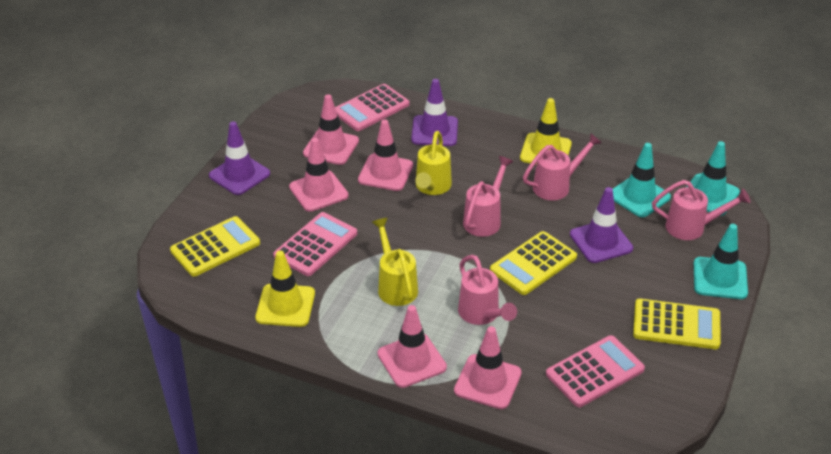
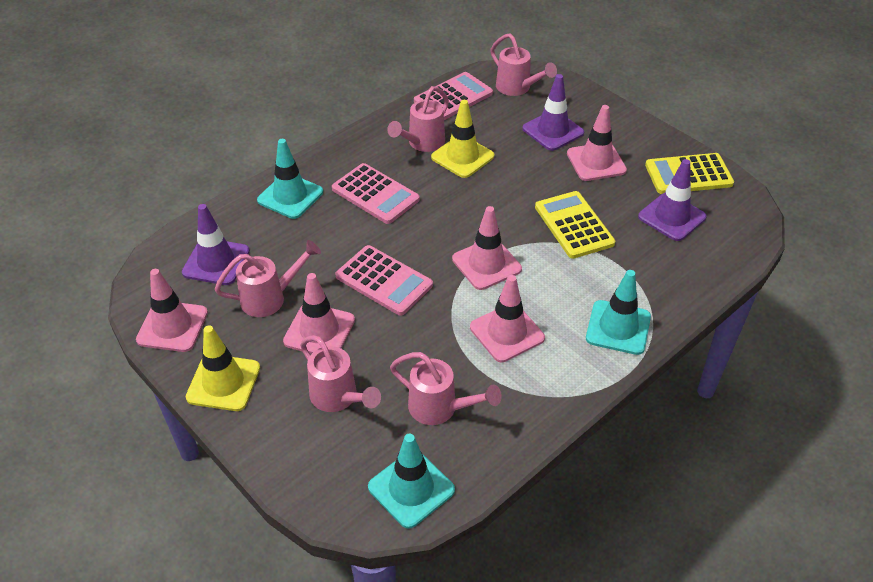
pink watering can: 4 -> 5
yellow calculator: 3 -> 2
yellow watering can: 2 -> 0

